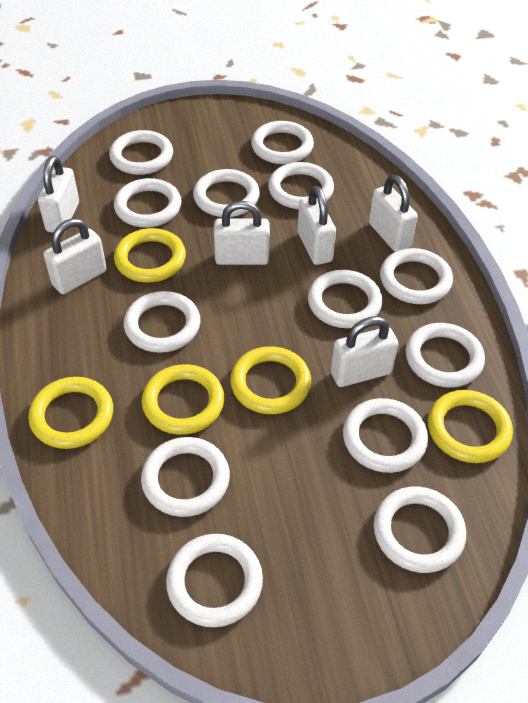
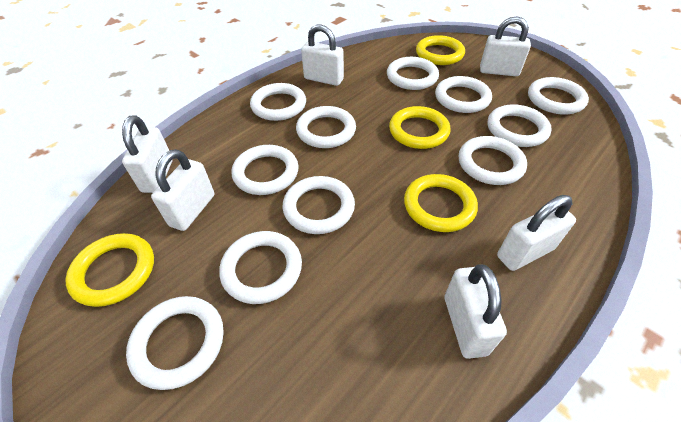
white ring: 13 -> 11
yellow ring: 5 -> 4

